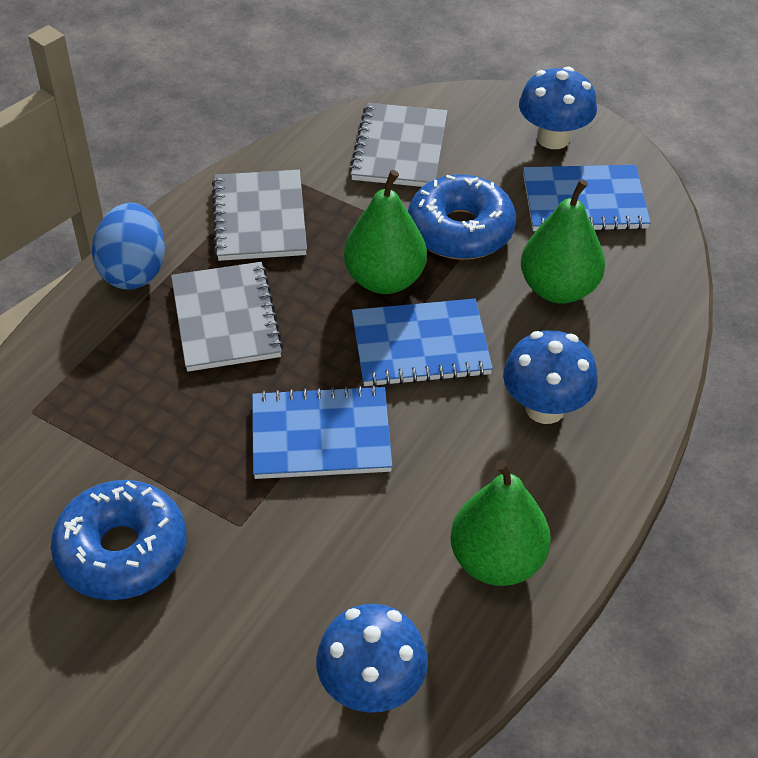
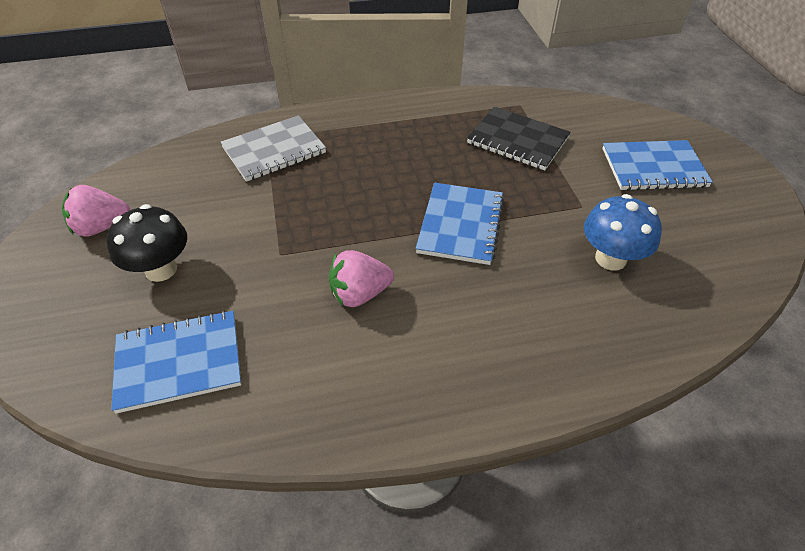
black mushroom: 0 -> 1
black notebook: 0 -> 1
blue donut: 2 -> 0
blue egg: 1 -> 0
blue mushroom: 3 -> 1
green pear: 3 -> 0
grey notebook: 3 -> 1
pink strawberry: 0 -> 2

